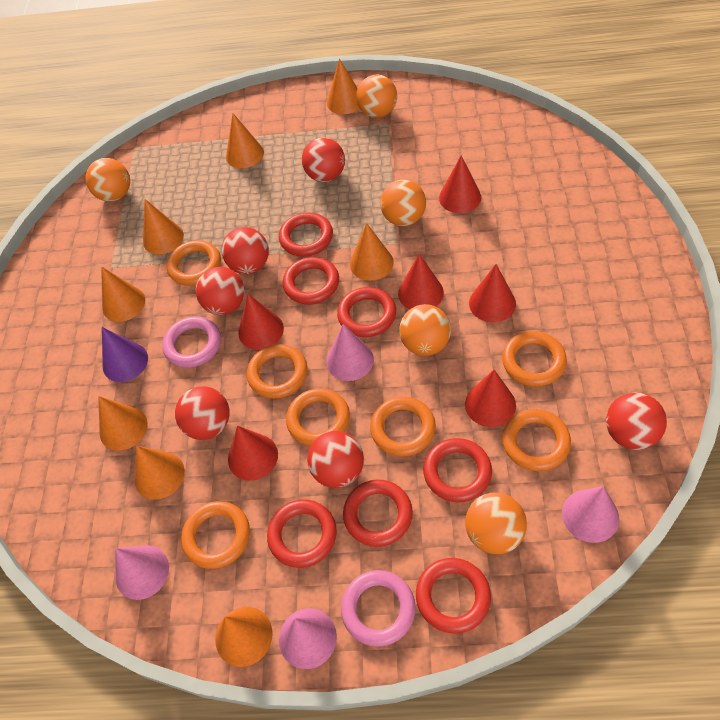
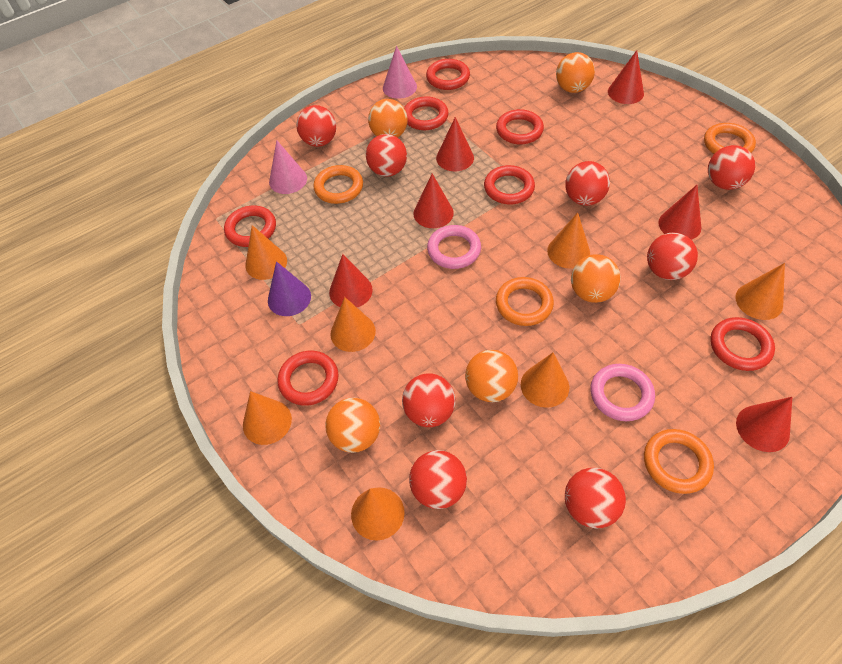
orange cone: 8 -> 7
orange ring: 7 -> 4
pink cone: 4 -> 2
red ball: 6 -> 8

